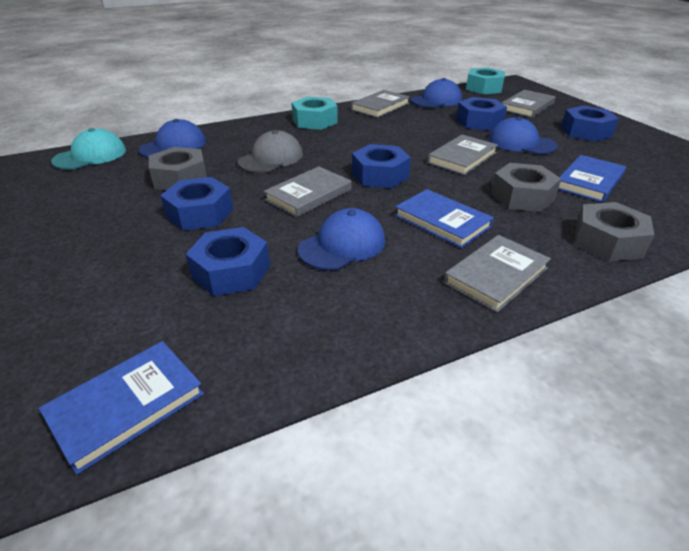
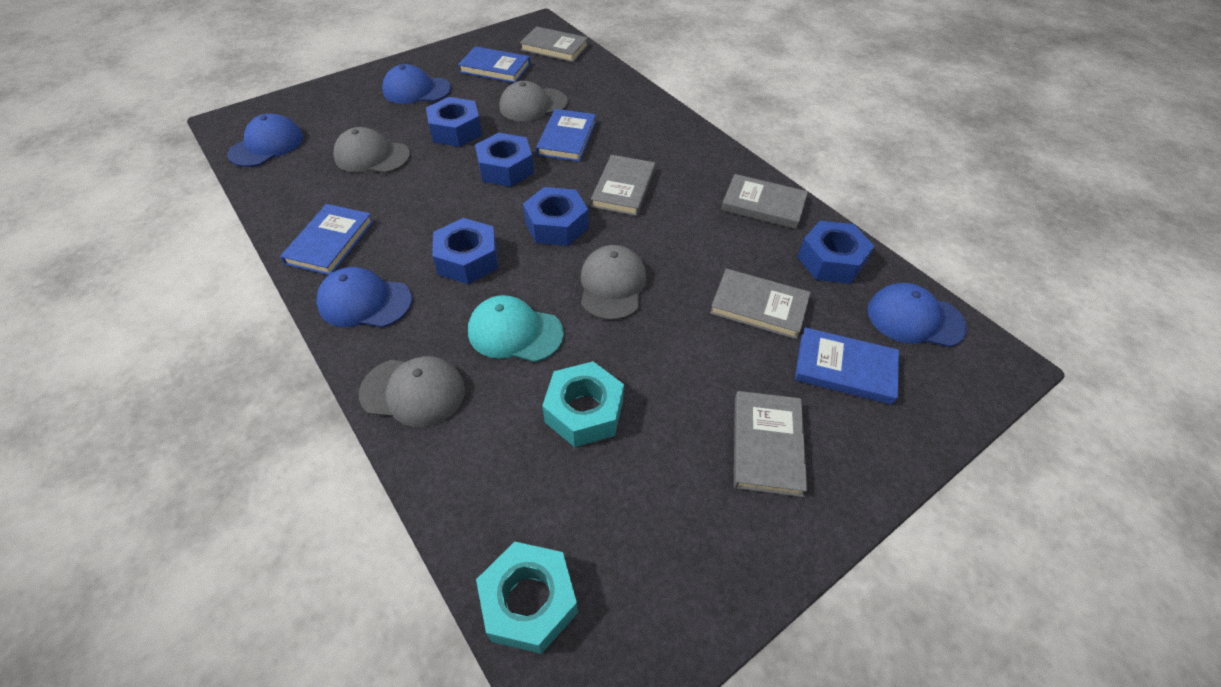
blue book: 3 -> 4
grey cap: 1 -> 4
grey nut: 3 -> 0

